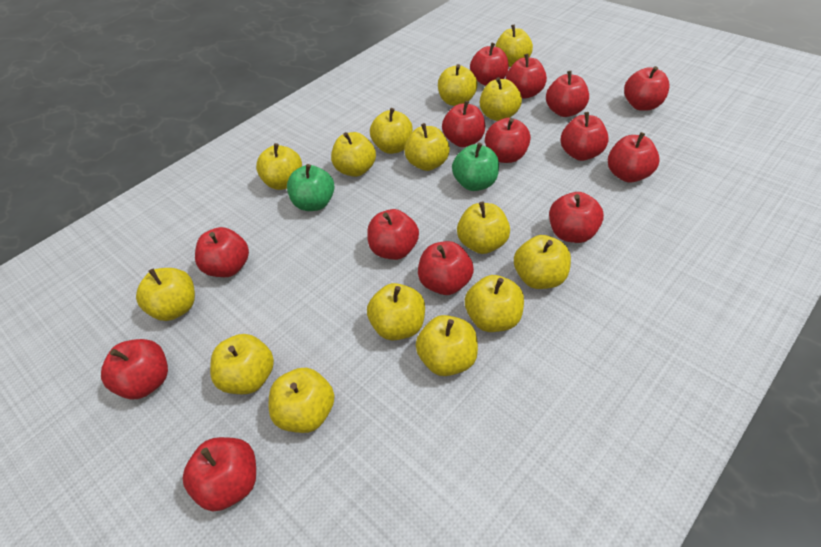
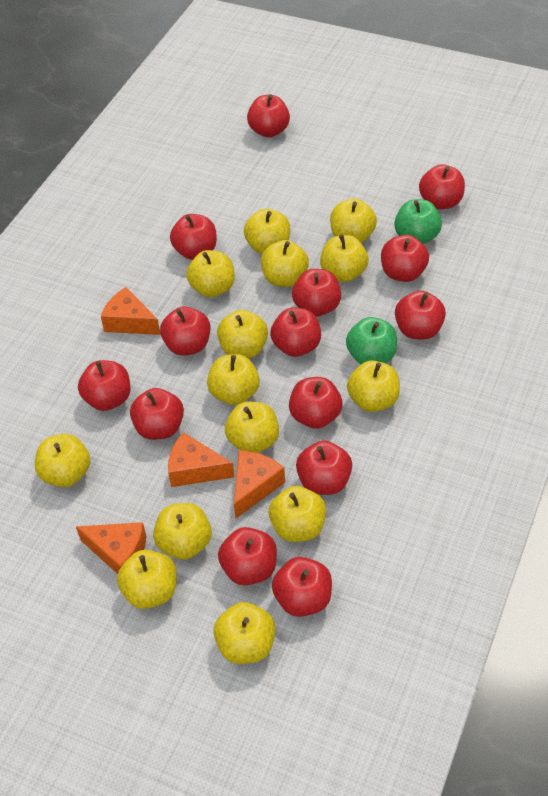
orange cheese: 0 -> 4
yellow apple: 15 -> 14

